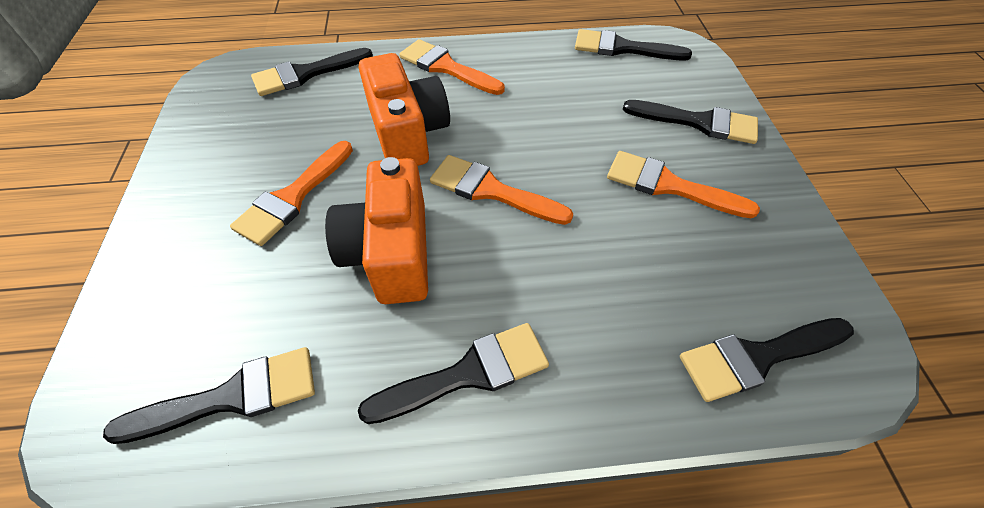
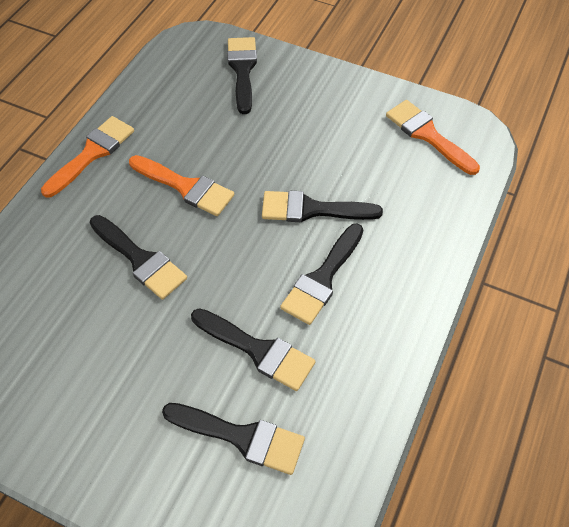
orange brush: 4 -> 3
orange camera: 2 -> 0

